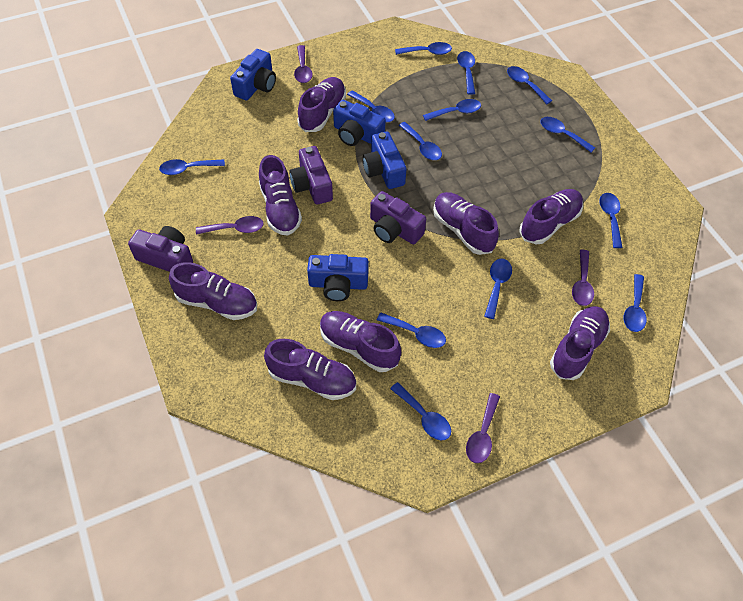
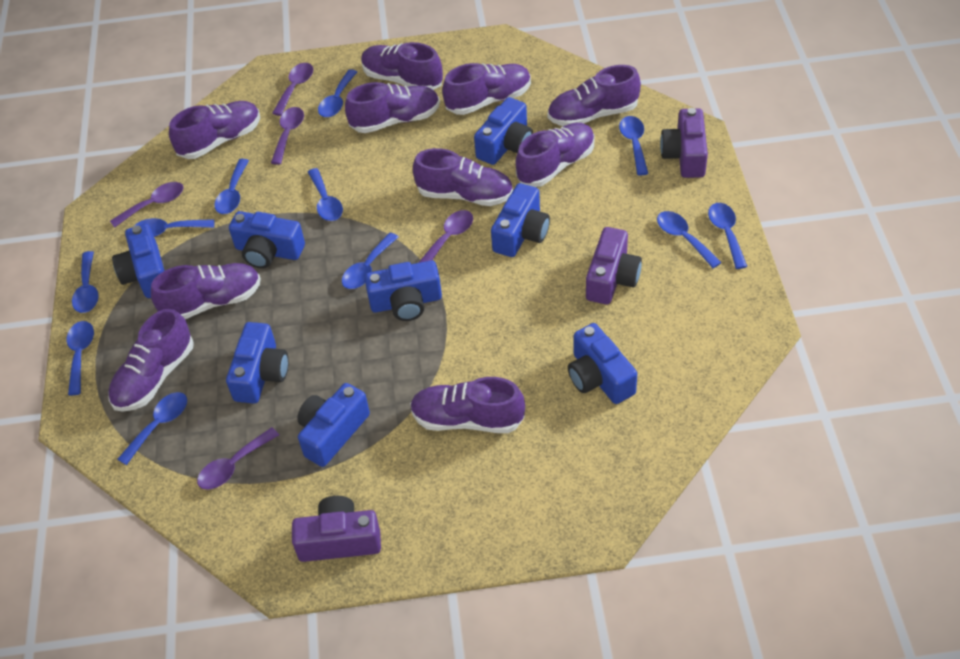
blue camera: 4 -> 8
blue spoon: 13 -> 11
purple shoe: 8 -> 10
purple spoon: 4 -> 5

